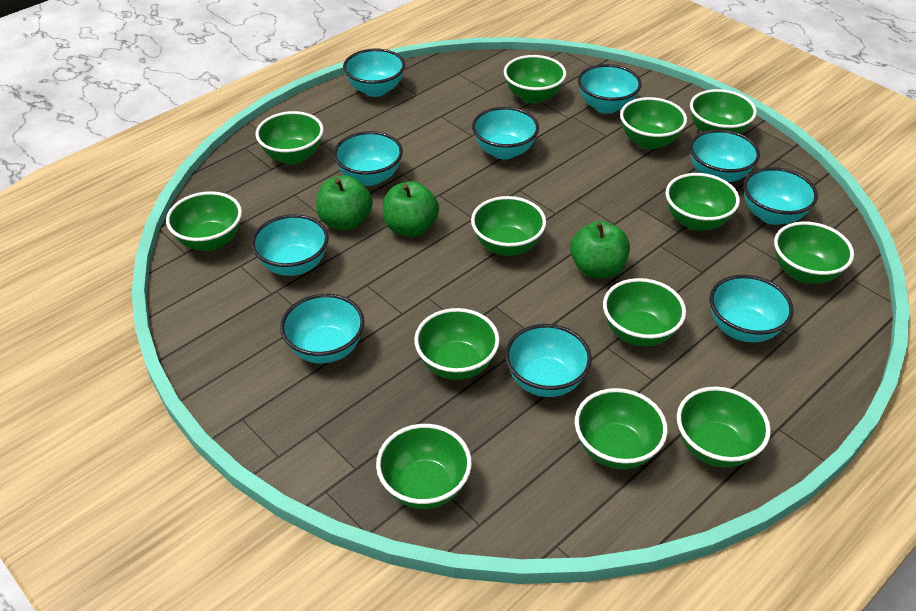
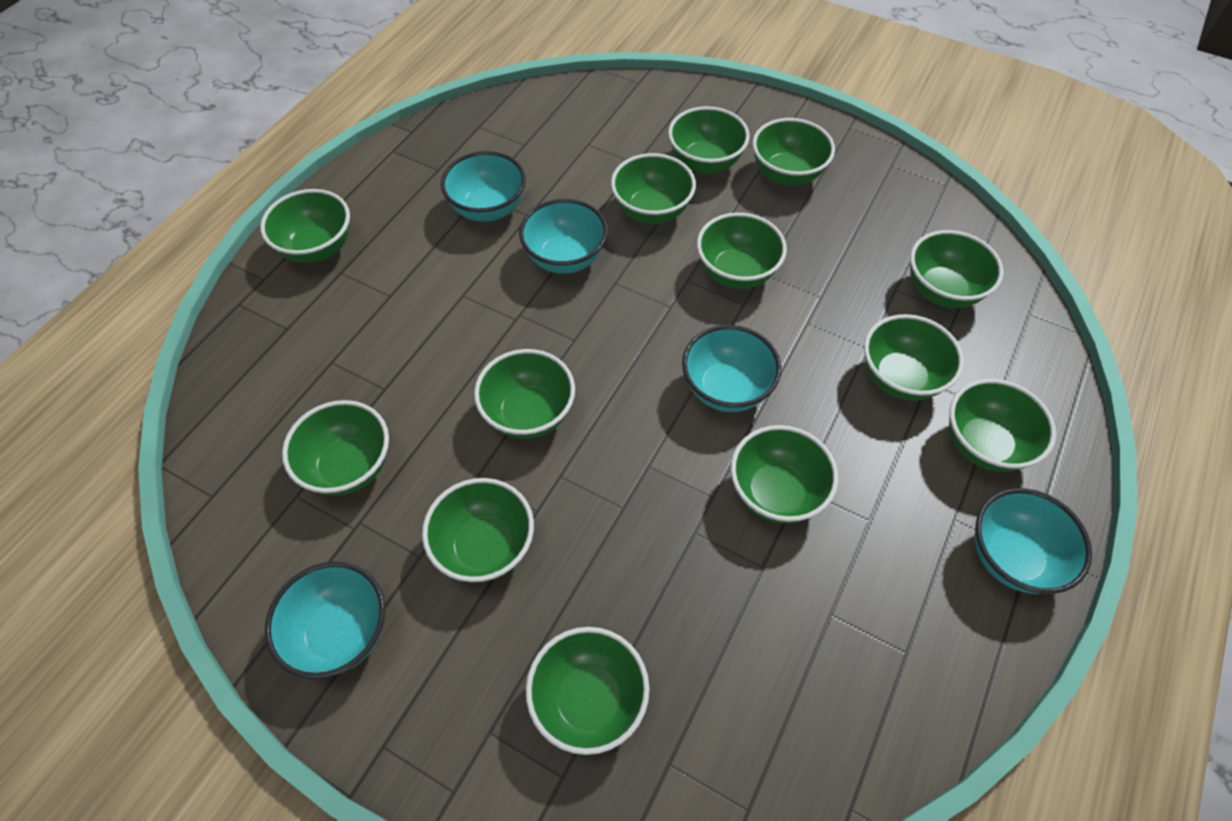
green apple: 3 -> 0
turquoise bowl: 10 -> 5

